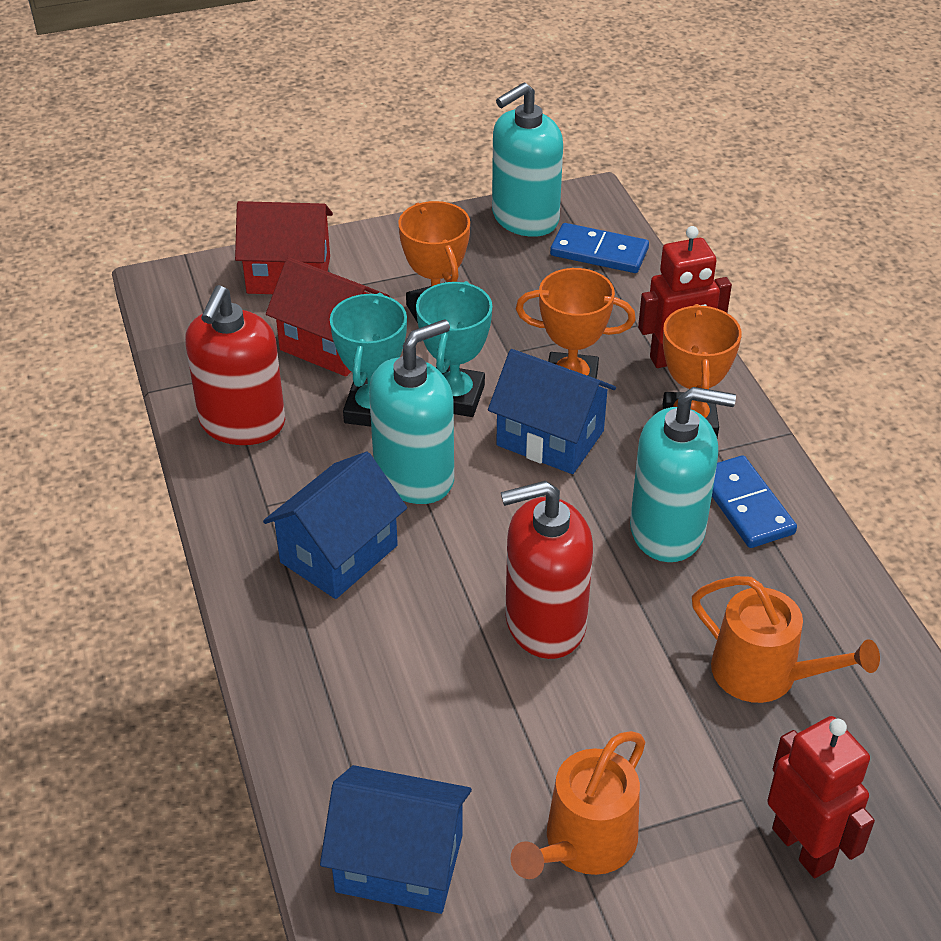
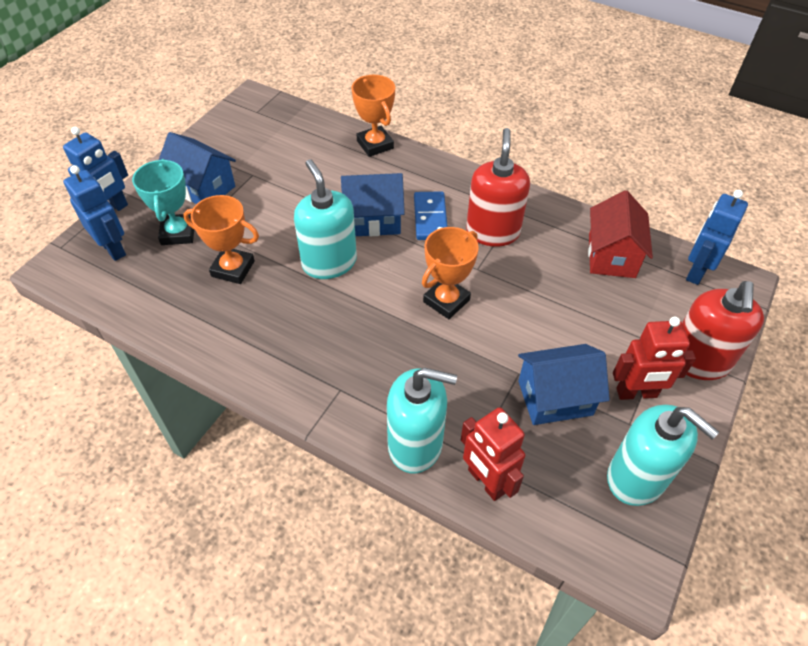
blue domino: 2 -> 1
blue robot: 0 -> 3
orange watering can: 2 -> 0
red house: 2 -> 1
turquoise trophy: 2 -> 1

